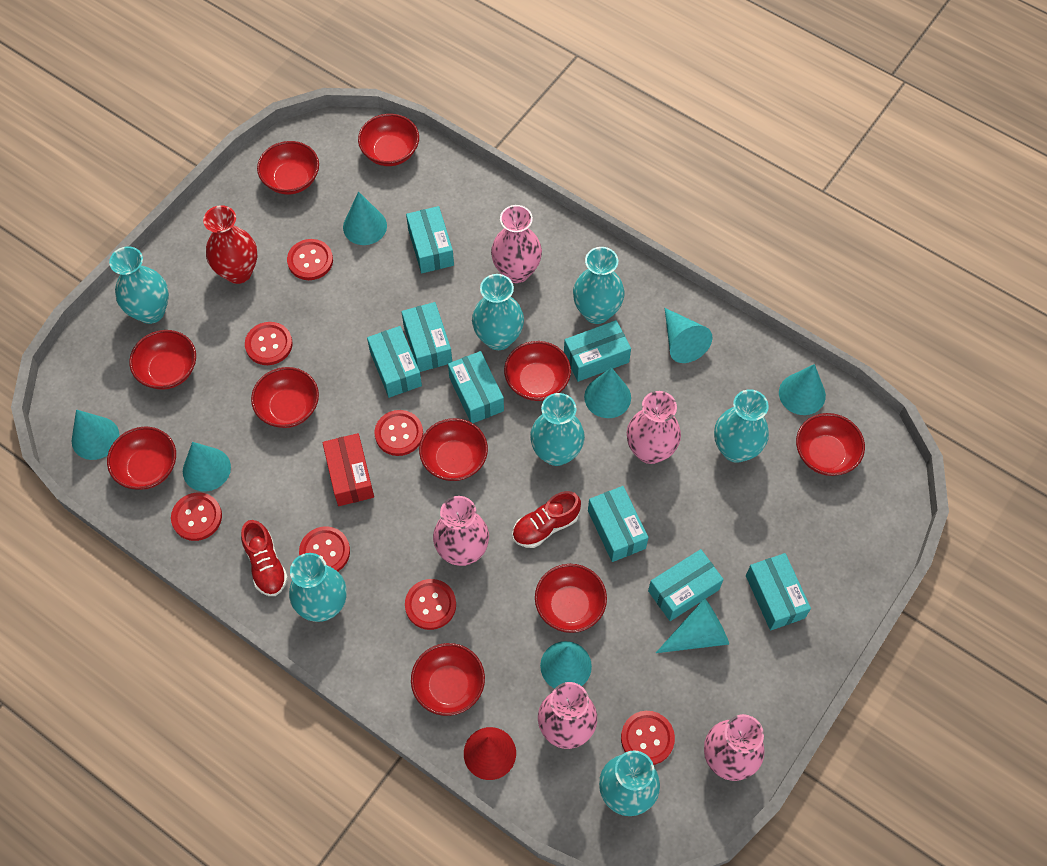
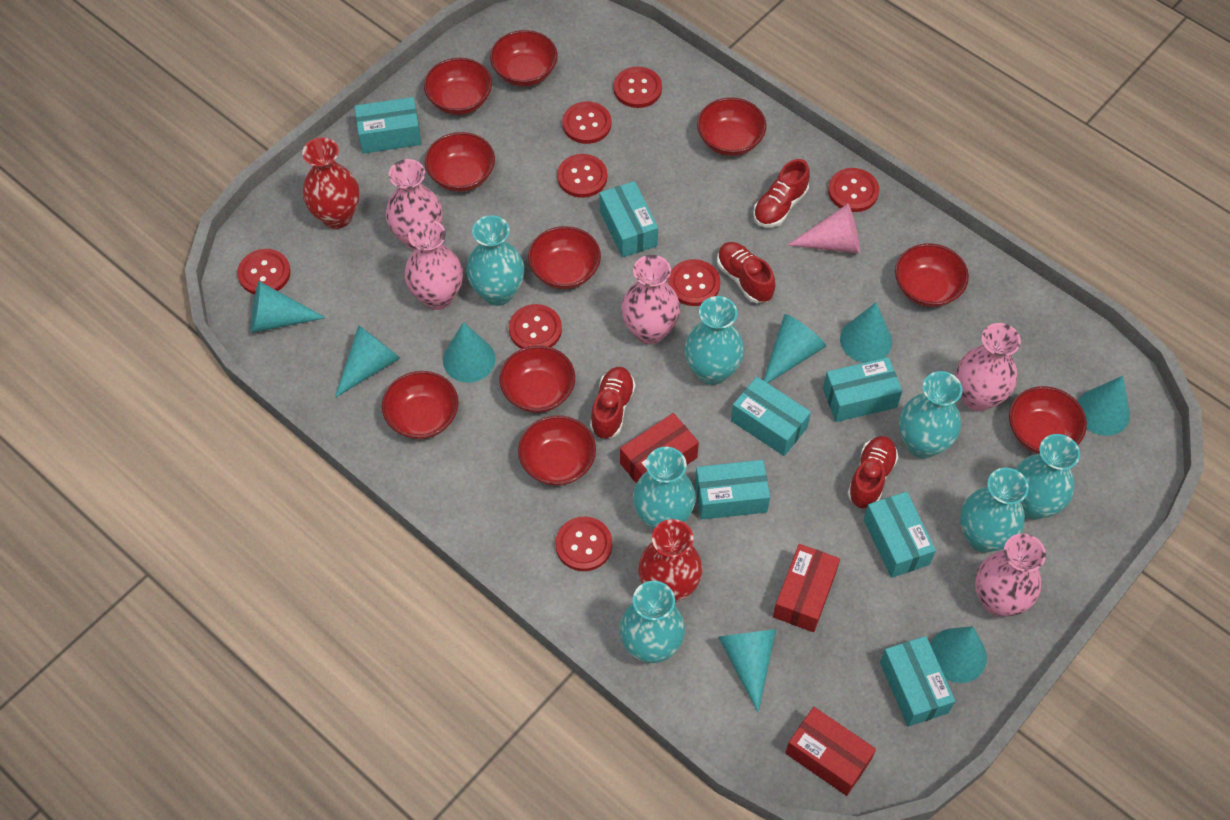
pink cone: 0 -> 1
red box: 1 -> 3
red button: 7 -> 8
red cone: 1 -> 0
red shoe: 2 -> 4
red vase: 1 -> 2
turquoise box: 8 -> 7

